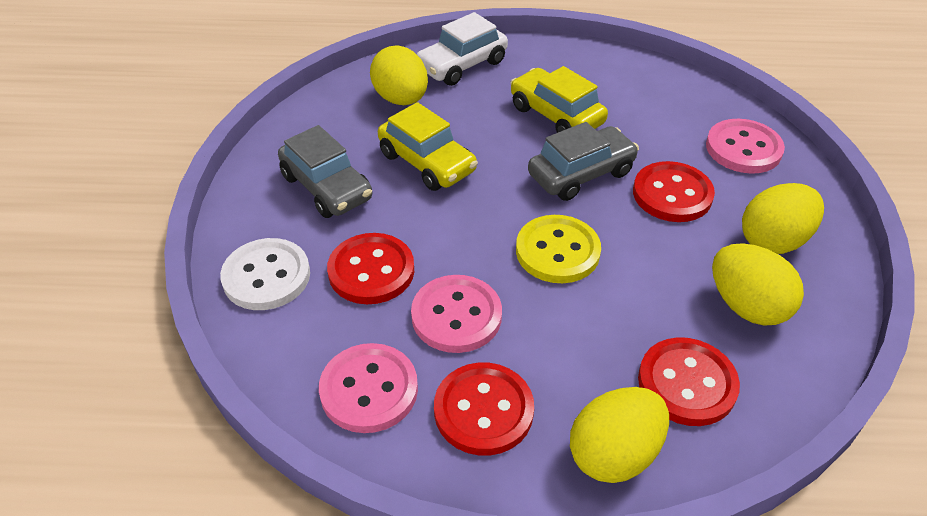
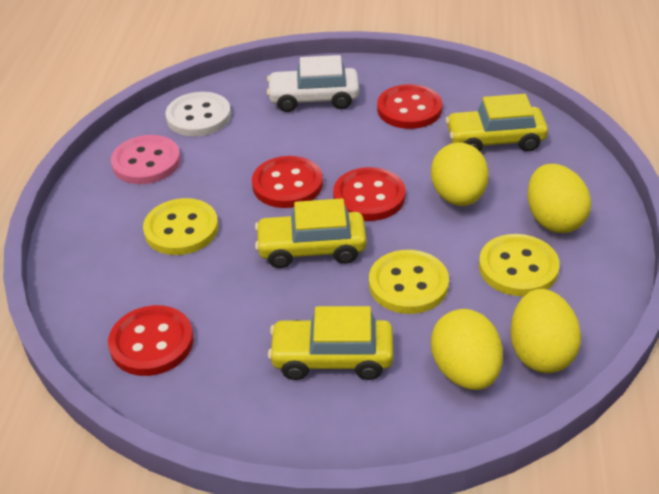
grey car: 2 -> 0
pink button: 3 -> 1
yellow button: 1 -> 3
yellow car: 2 -> 3

